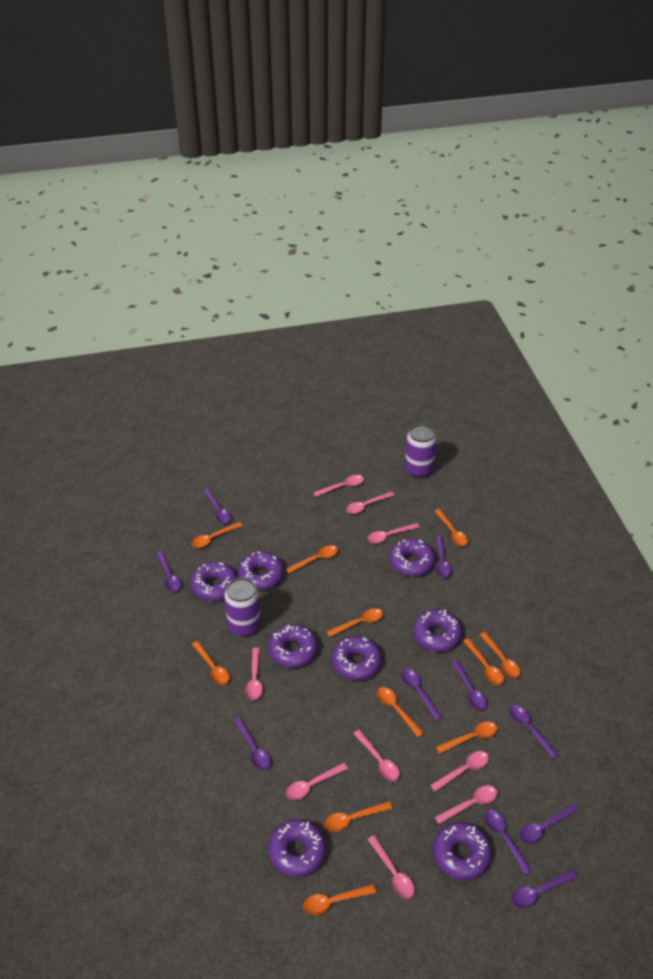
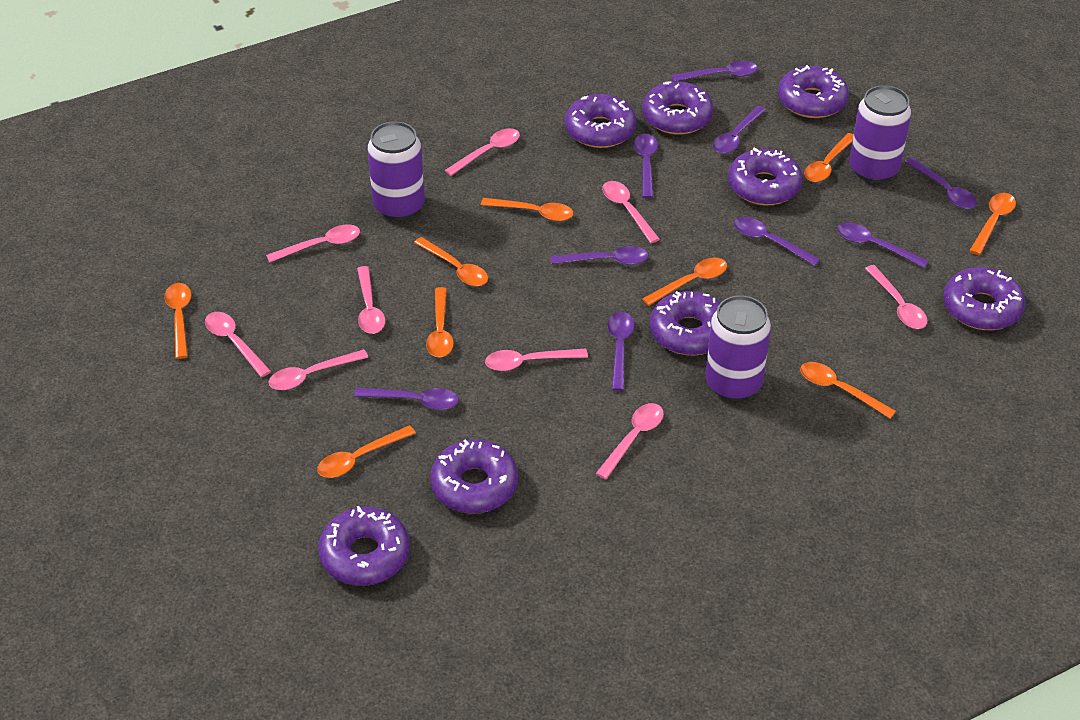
orange spoon: 11 -> 9
purple can: 2 -> 3
purple spoon: 10 -> 9

